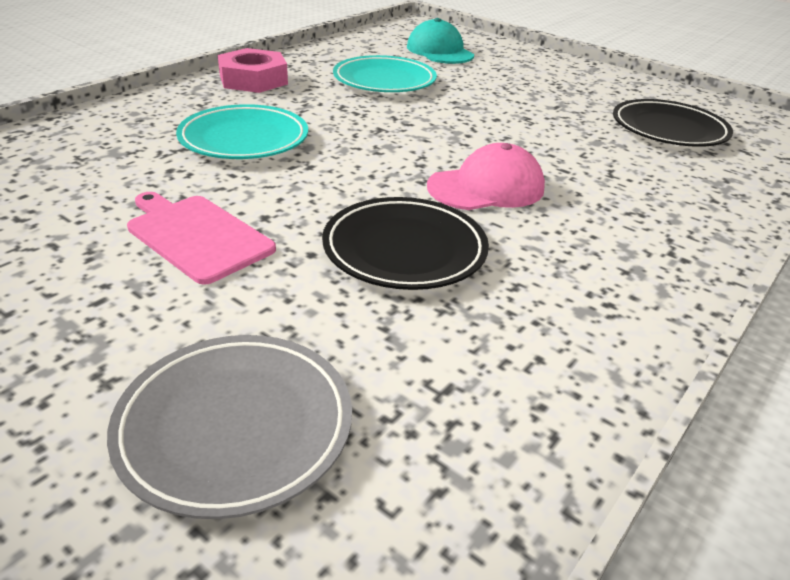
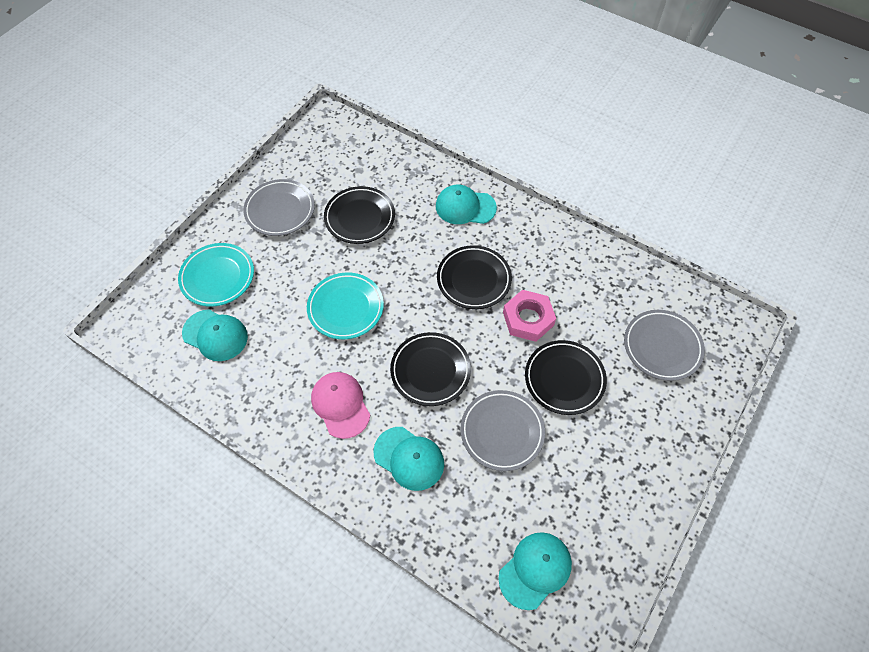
black plate: 2 -> 4
grey plate: 1 -> 3
pink cutting board: 1 -> 0
turquoise cap: 1 -> 4

